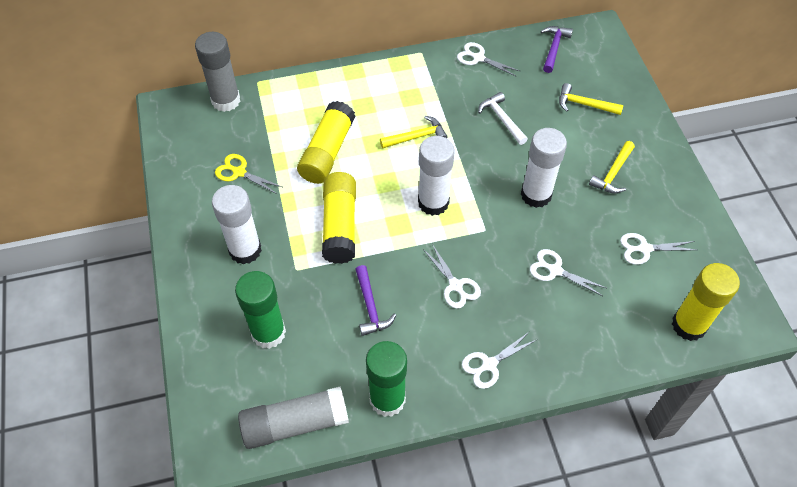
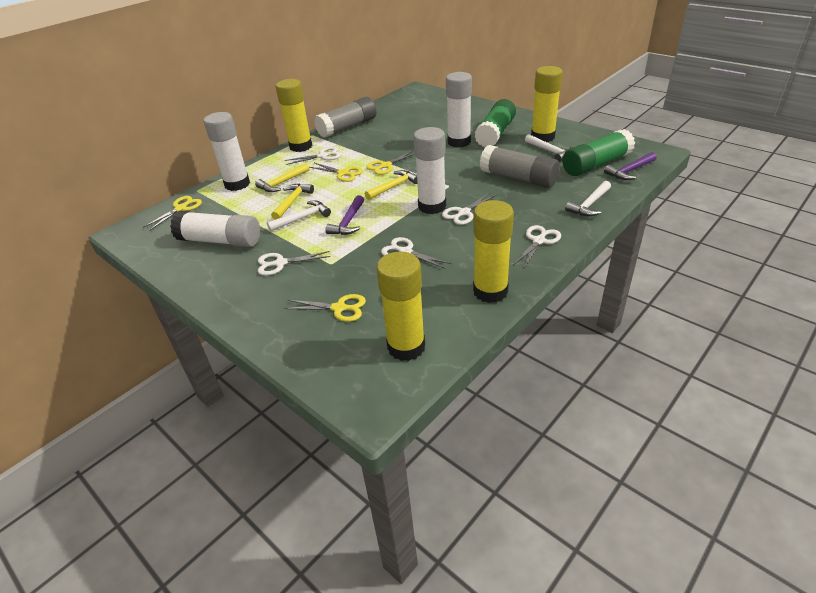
white glue stick: 3 -> 4
white hammer: 1 -> 3
yellow glue stick: 3 -> 4
yellow scissors: 1 -> 4

